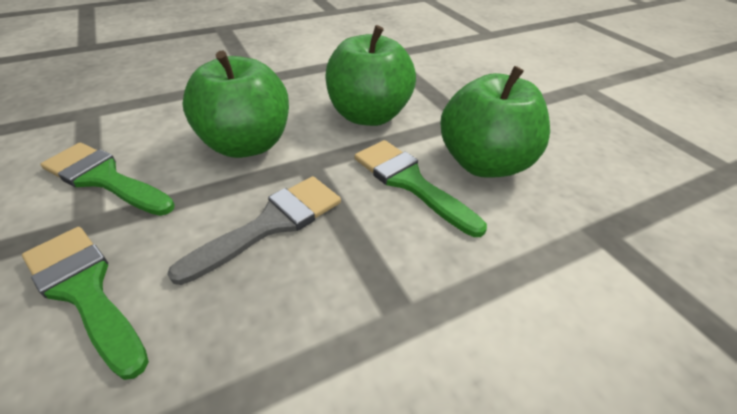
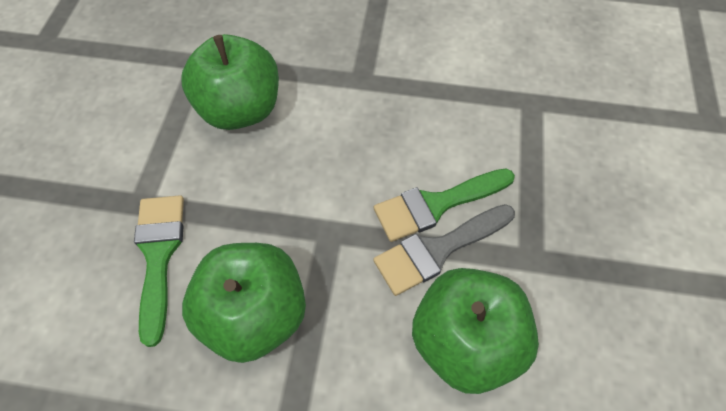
green brush: 3 -> 2

